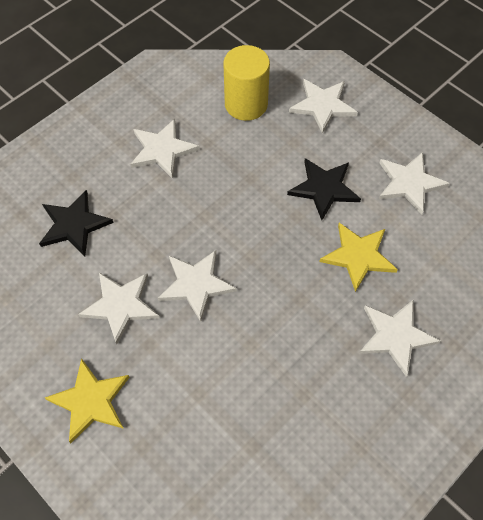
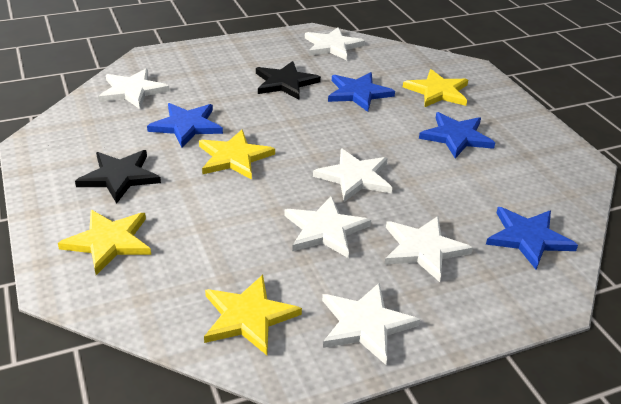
blue star: 0 -> 4
yellow cylinder: 1 -> 0
yellow star: 2 -> 4

